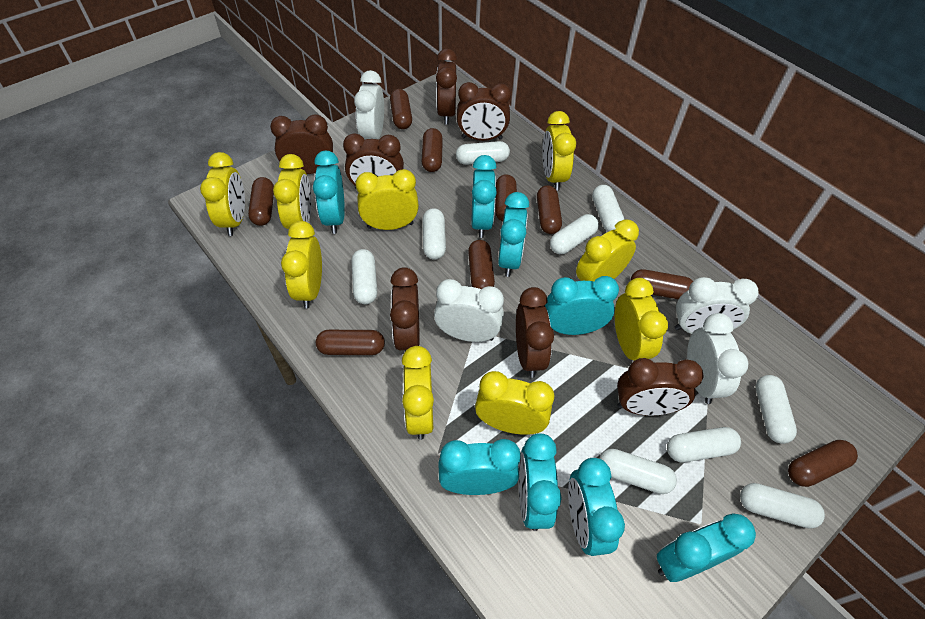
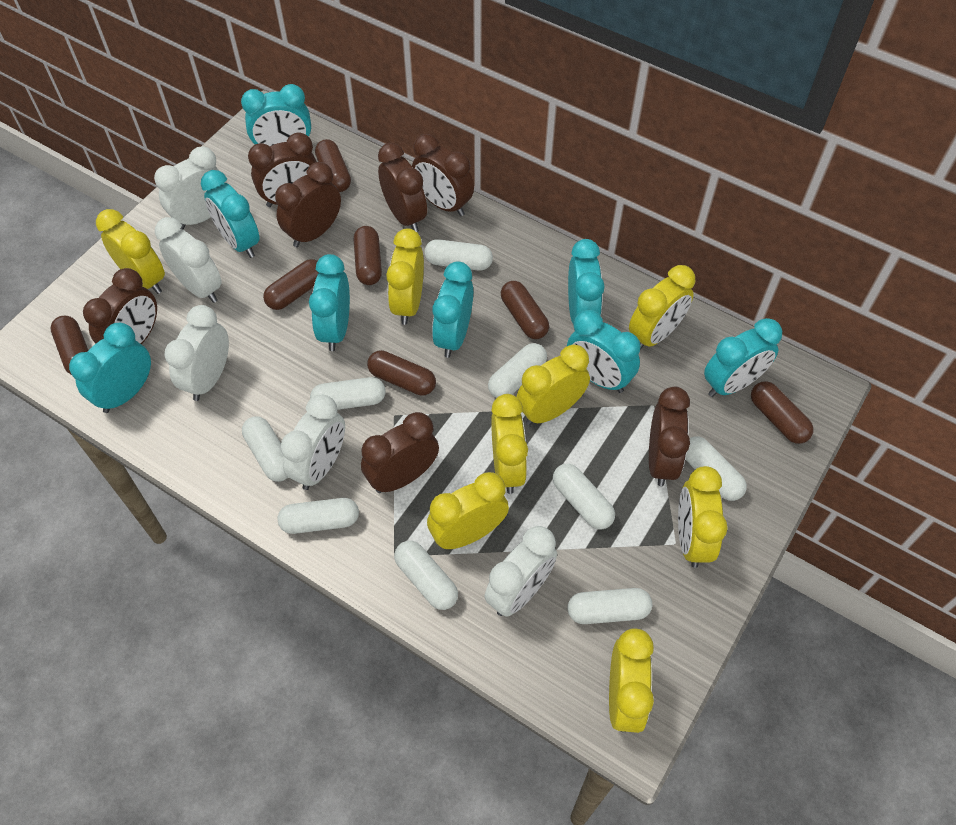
brown capsule: 9 -> 7
white clock: 4 -> 5
yellow clock: 9 -> 8

